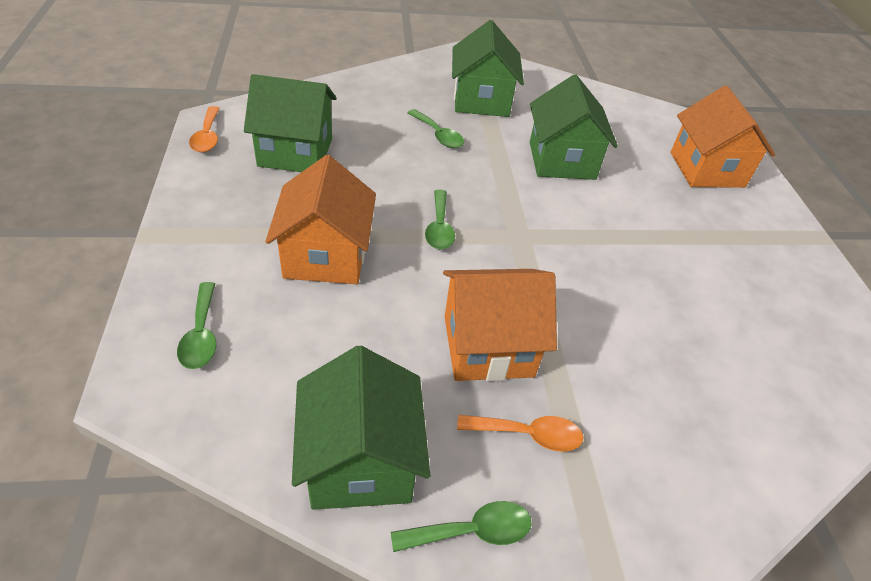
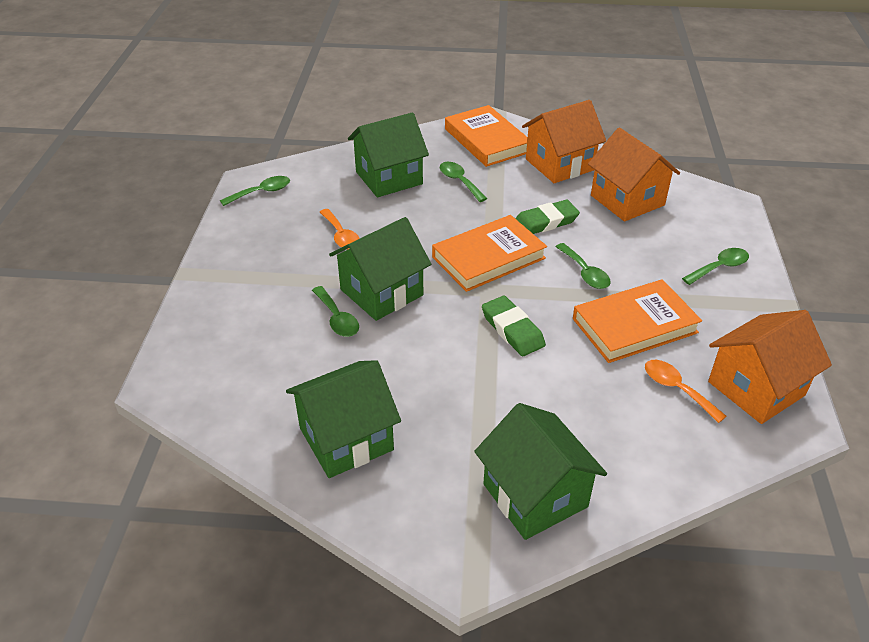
green eraser: 0 -> 2
green spoon: 4 -> 5
orange book: 0 -> 3

